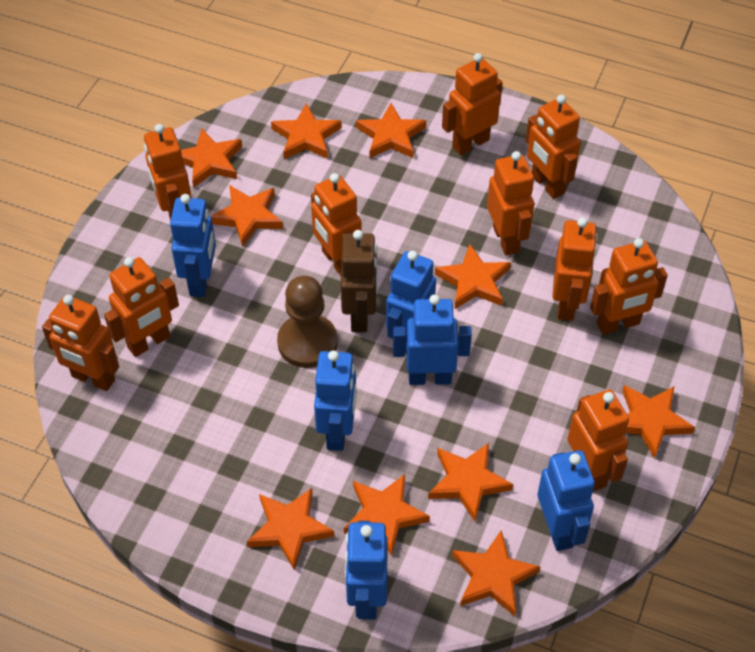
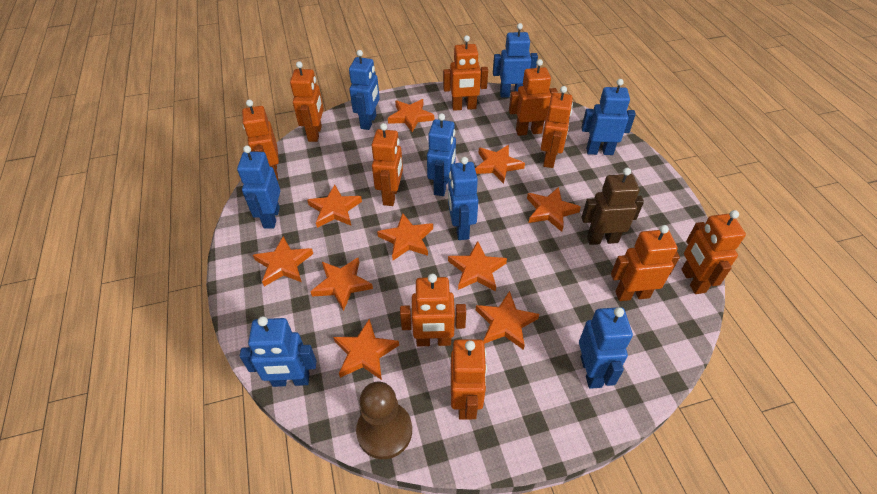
blue robot: 6 -> 8

